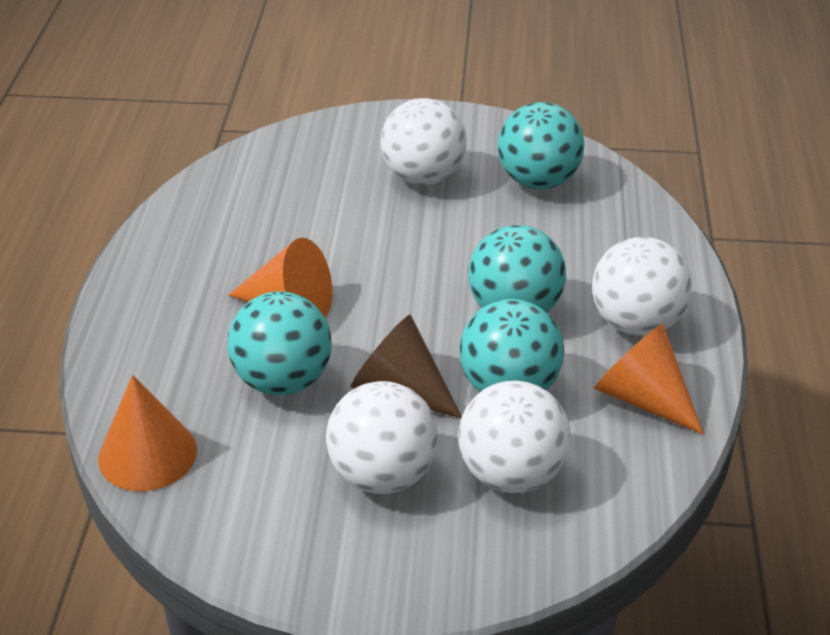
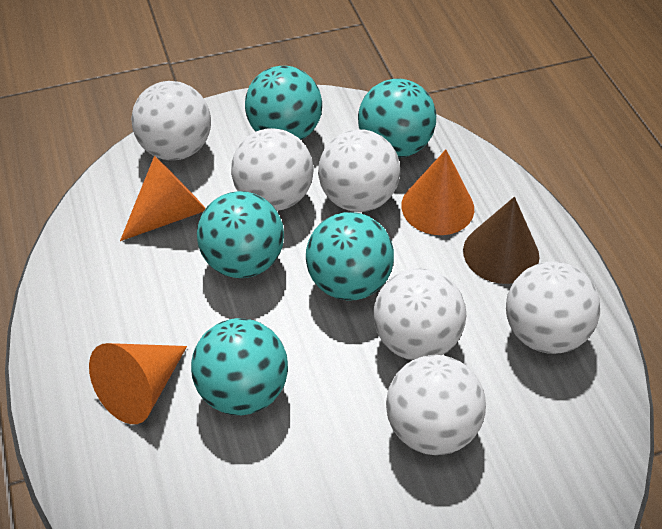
turquoise ball: 4 -> 5
white ball: 4 -> 6

